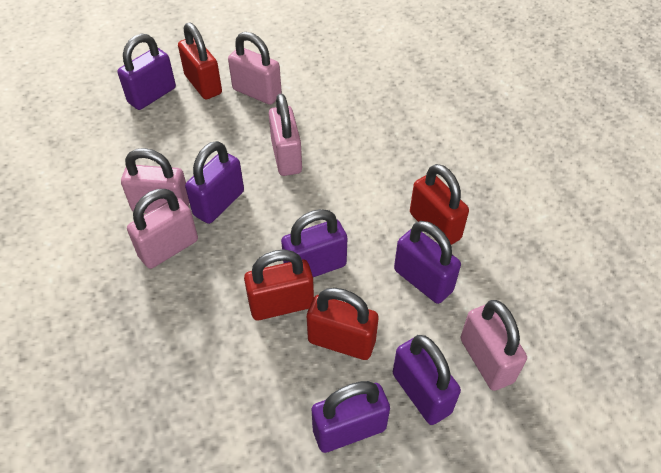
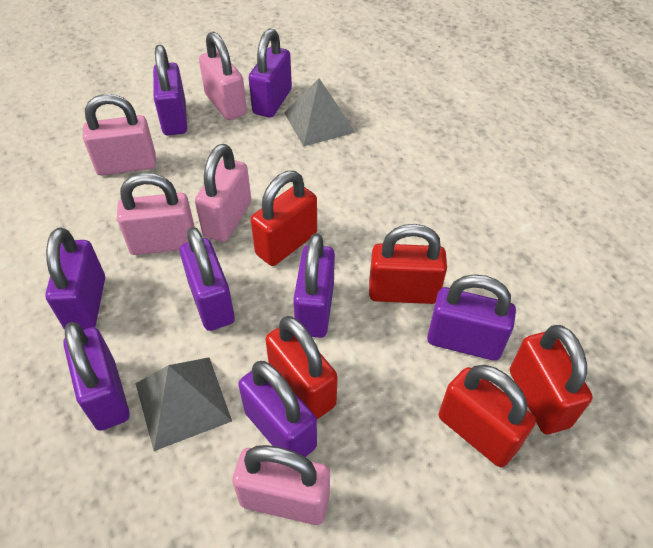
grey pyramid: 0 -> 2
purple padlock: 6 -> 8
red padlock: 4 -> 5

